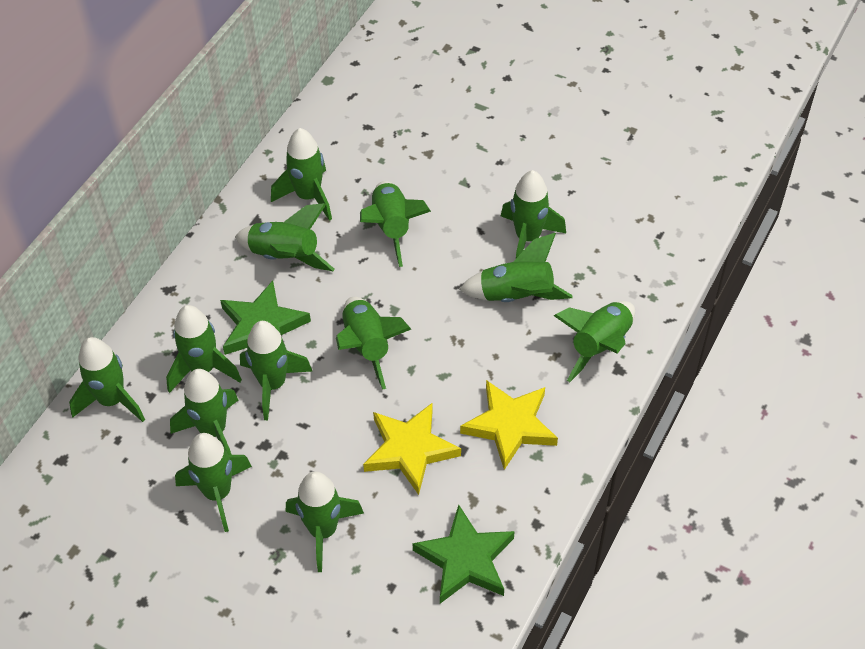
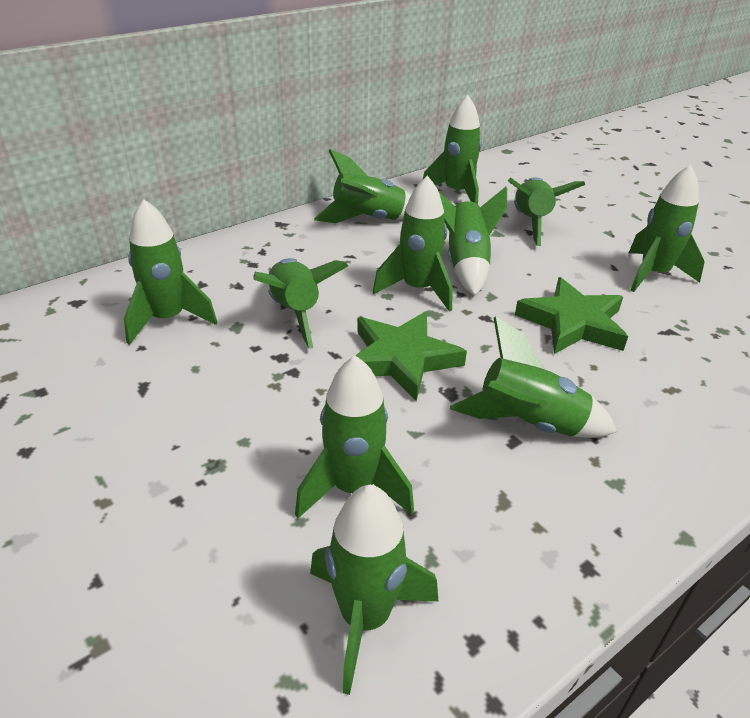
green rocket: 13 -> 11
yellow star: 2 -> 0

